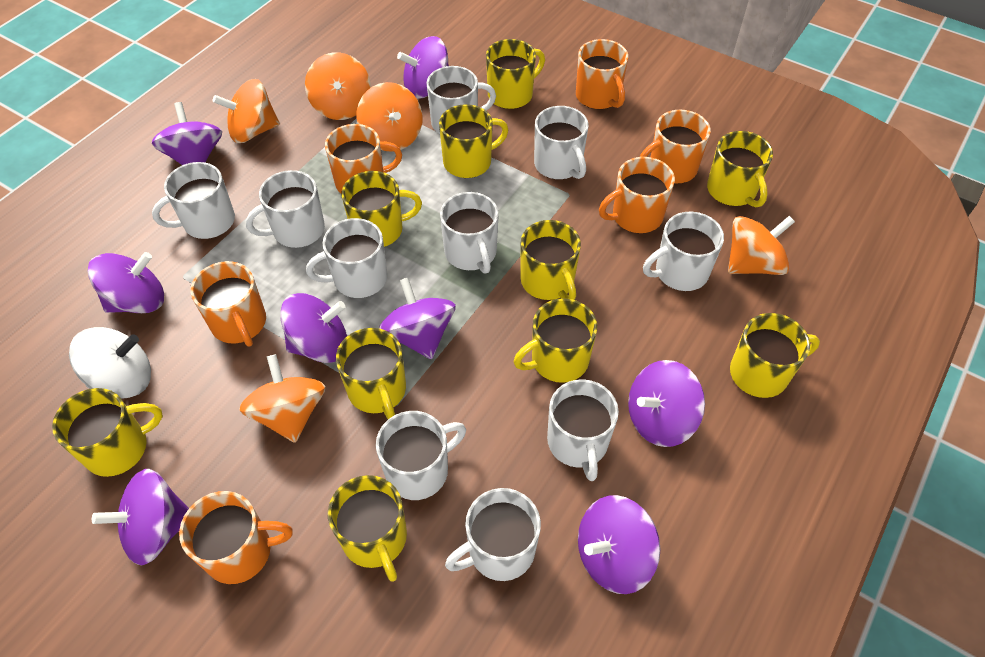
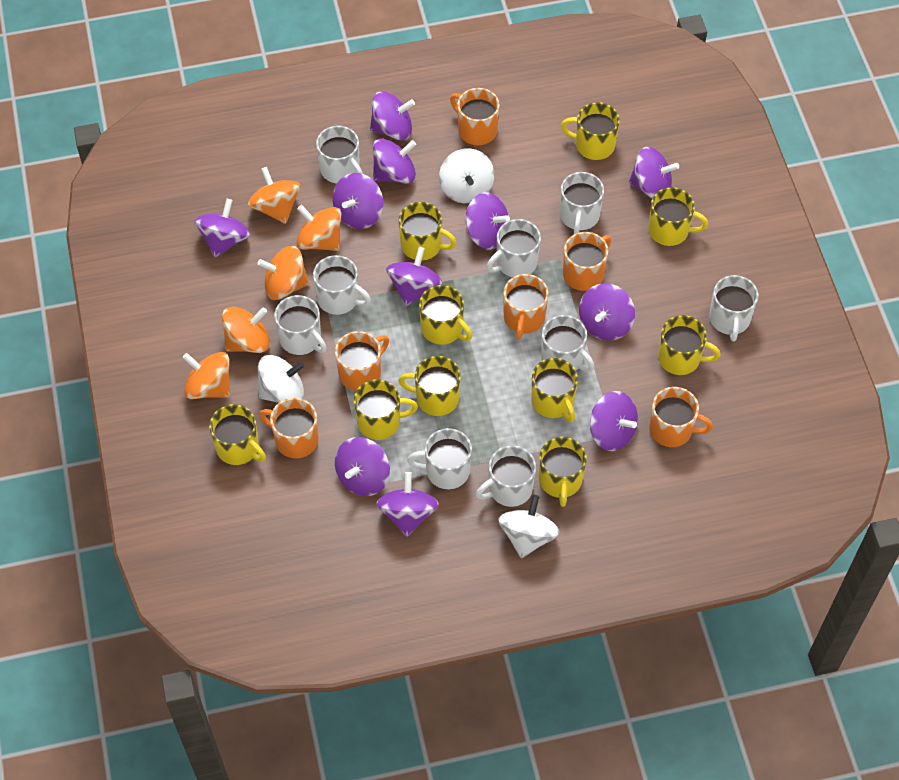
purple spinning top: 8 -> 11
white mug: 10 -> 9
white spinning top: 1 -> 3

